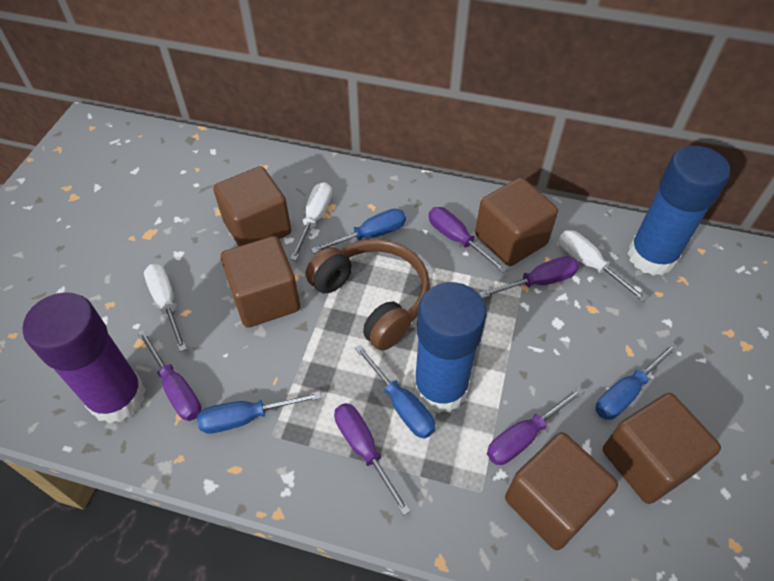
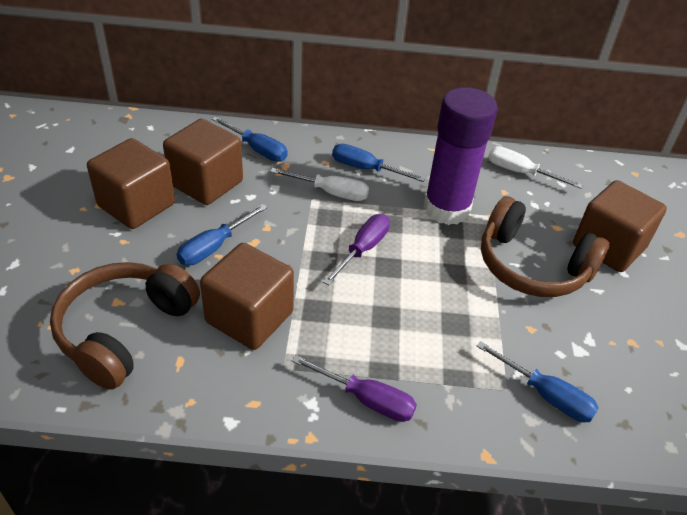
blue glue stick: 2 -> 0
brown cube: 5 -> 4
brown headphones: 1 -> 2
purple screwdriver: 5 -> 2
white screwdriver: 3 -> 2

